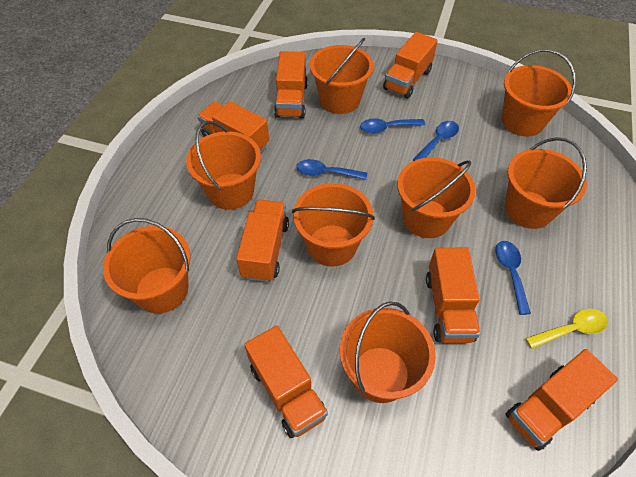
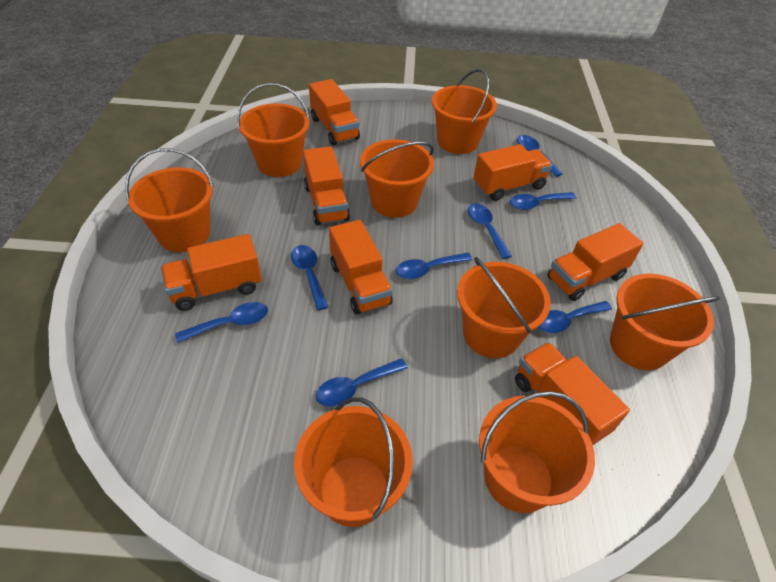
blue spoon: 4 -> 8
yellow spoon: 1 -> 0

